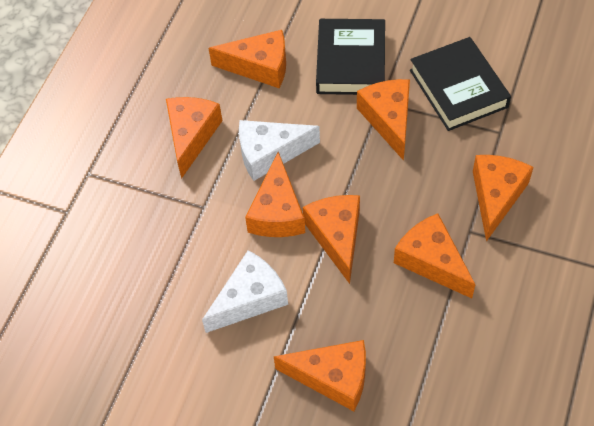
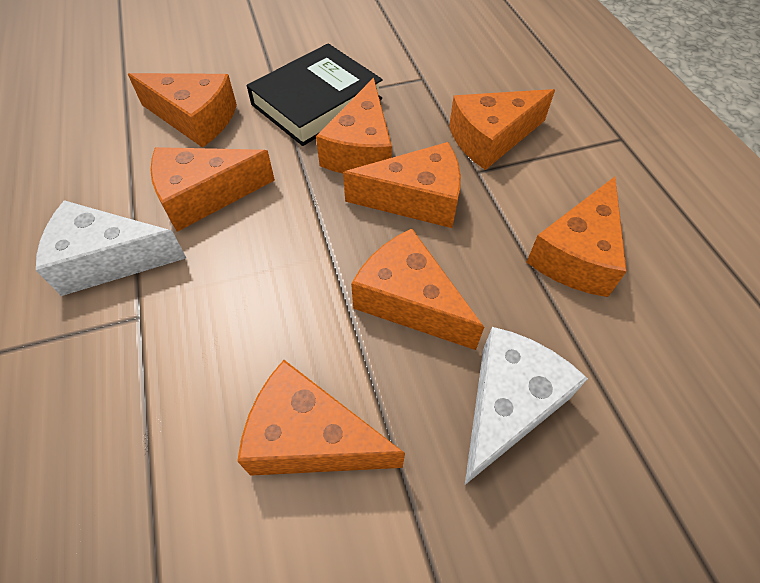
black book: 2 -> 1

